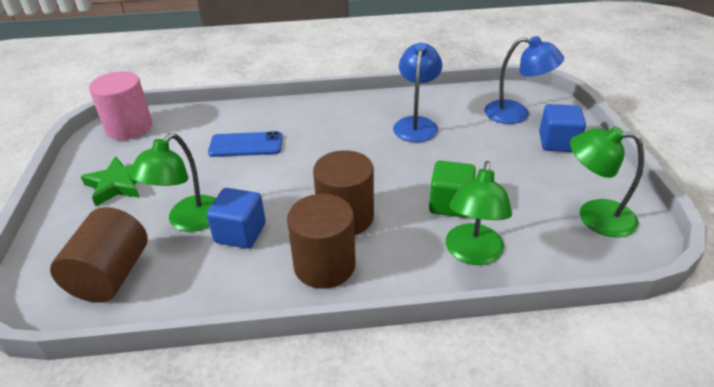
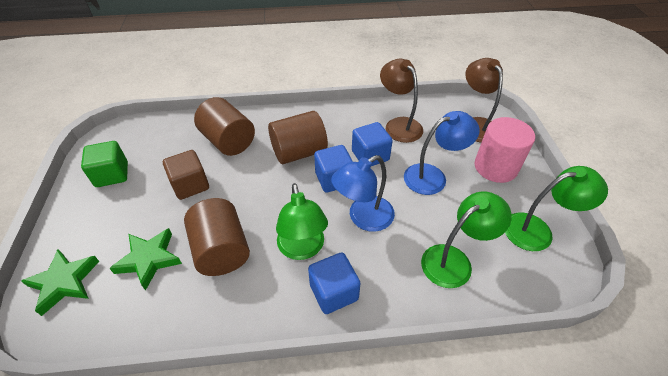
blue cube: 2 -> 3
blue phone: 1 -> 0
brown cube: 0 -> 1
brown lamp: 0 -> 2
green star: 1 -> 2

